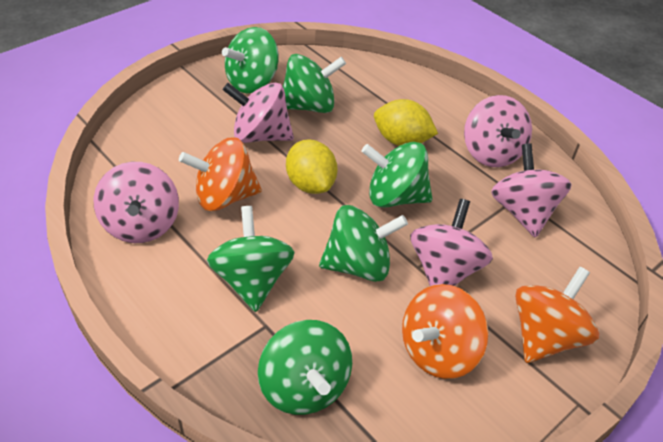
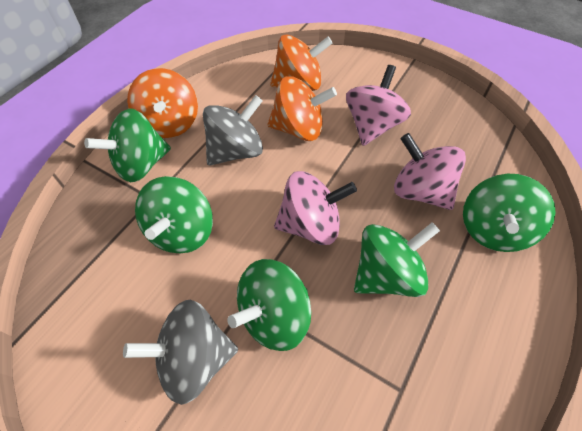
green spinning top: 6 -> 5
grey spinning top: 0 -> 2
pink spinning top: 5 -> 3
yellow lemon: 2 -> 0

